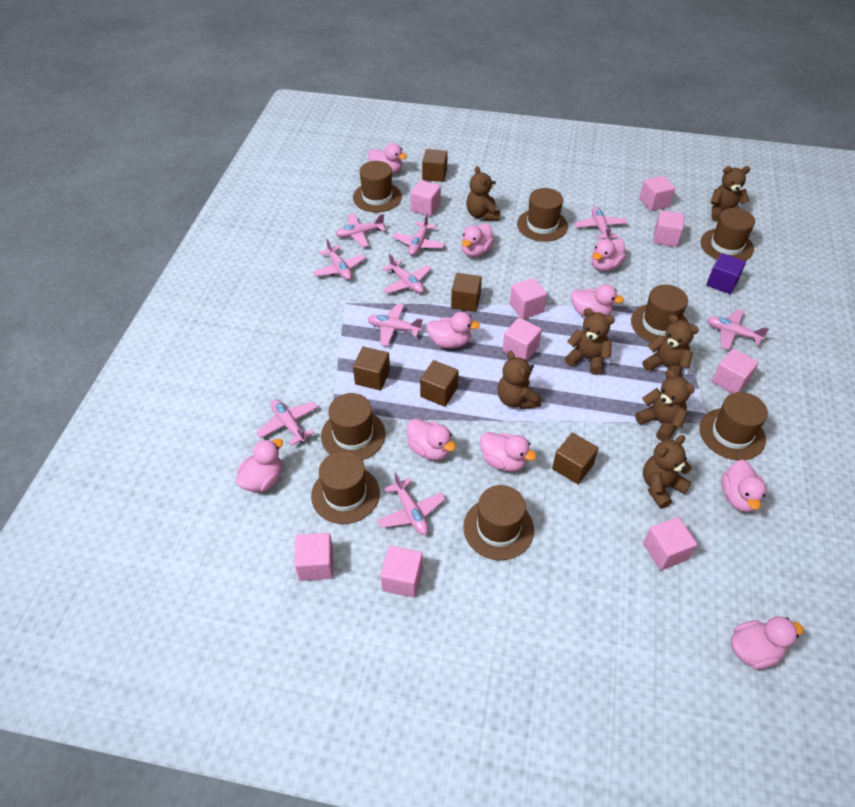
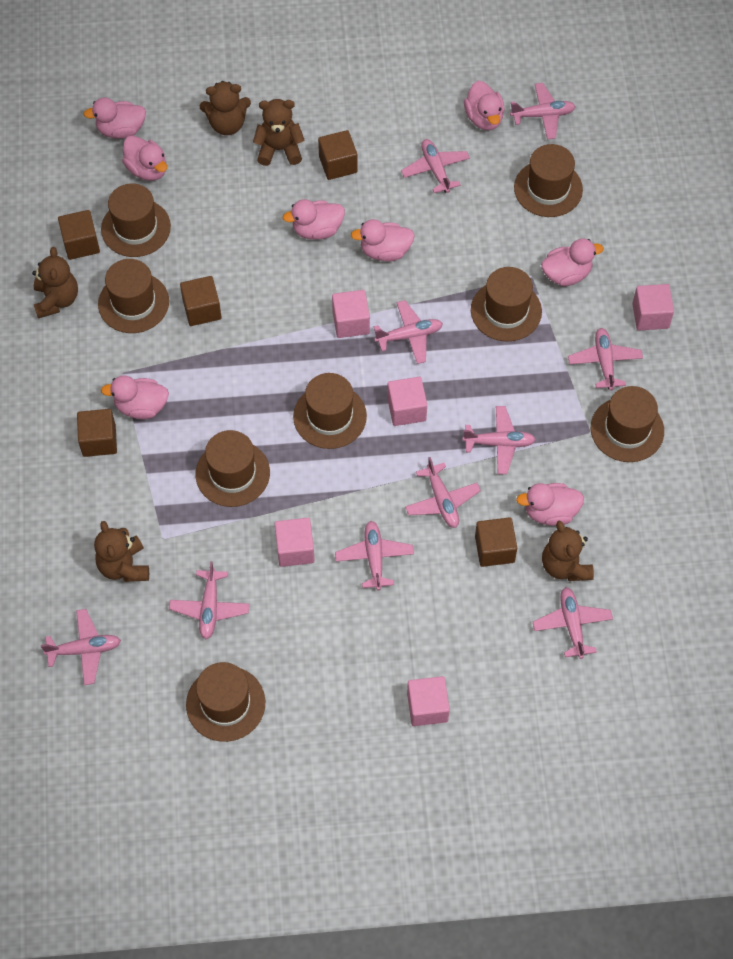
brown teddy bear: 7 -> 5
pink cube: 9 -> 5
pink duck: 10 -> 8
pink plane: 9 -> 10
purple cube: 1 -> 0

